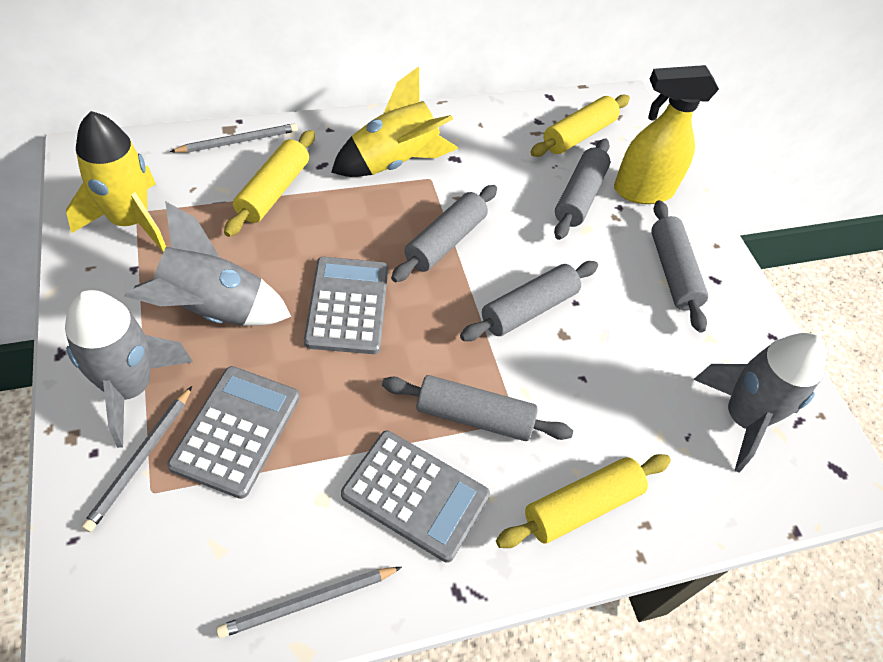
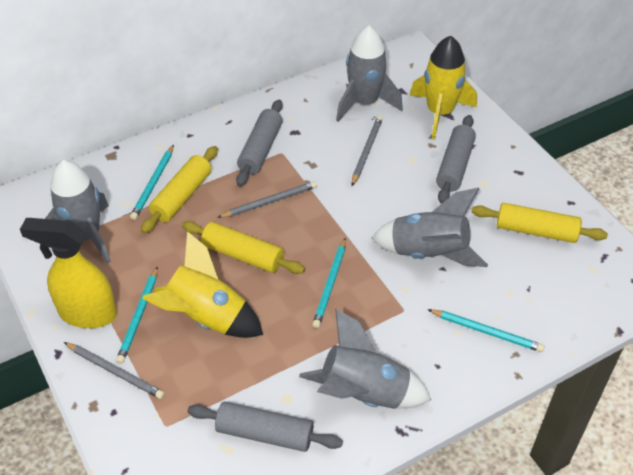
grey calculator: 3 -> 0
grey rocket: 3 -> 4
grey rolling pin: 5 -> 3
turquoise pencil: 0 -> 4

